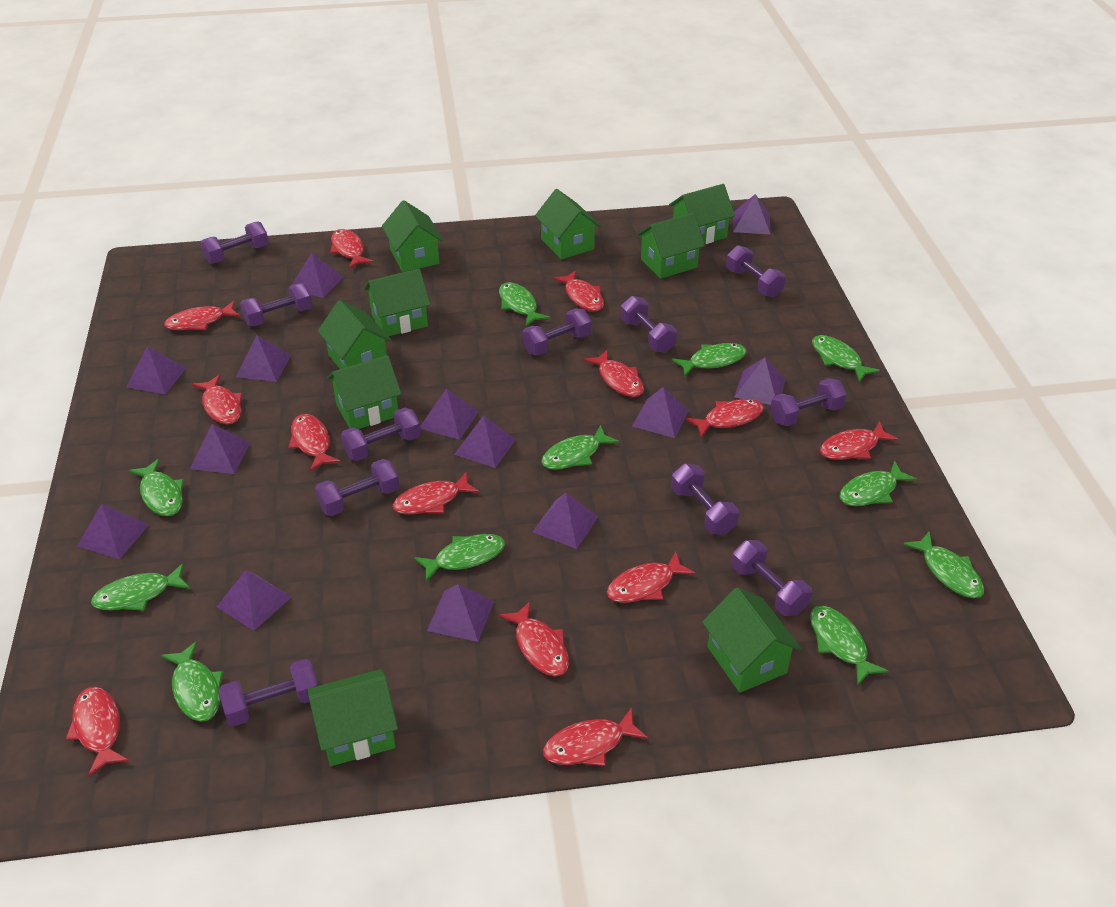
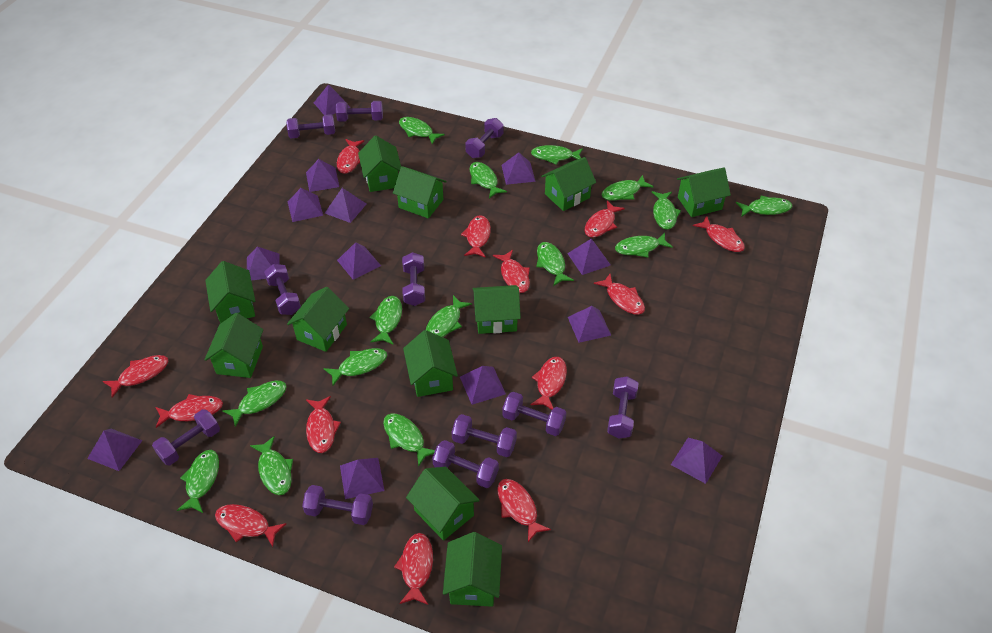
green fish: 11 -> 15
green house: 9 -> 11

